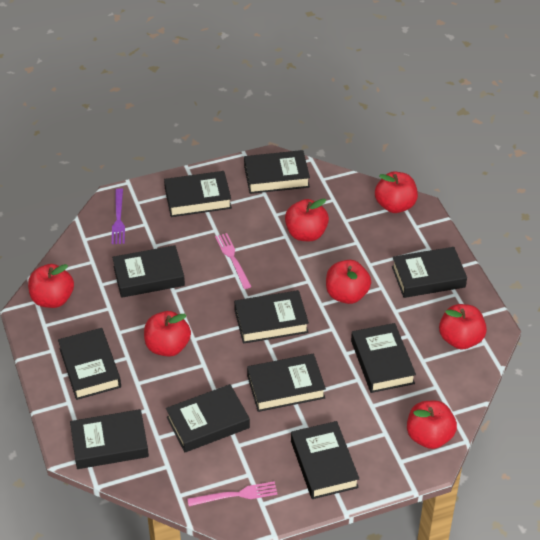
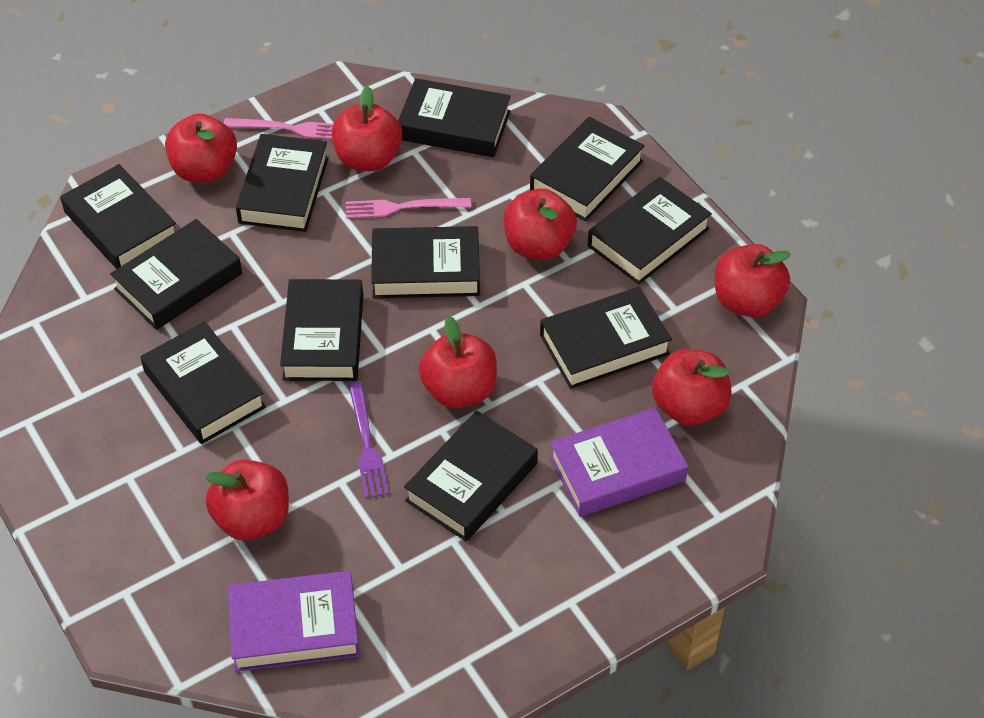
purple book: 0 -> 2

